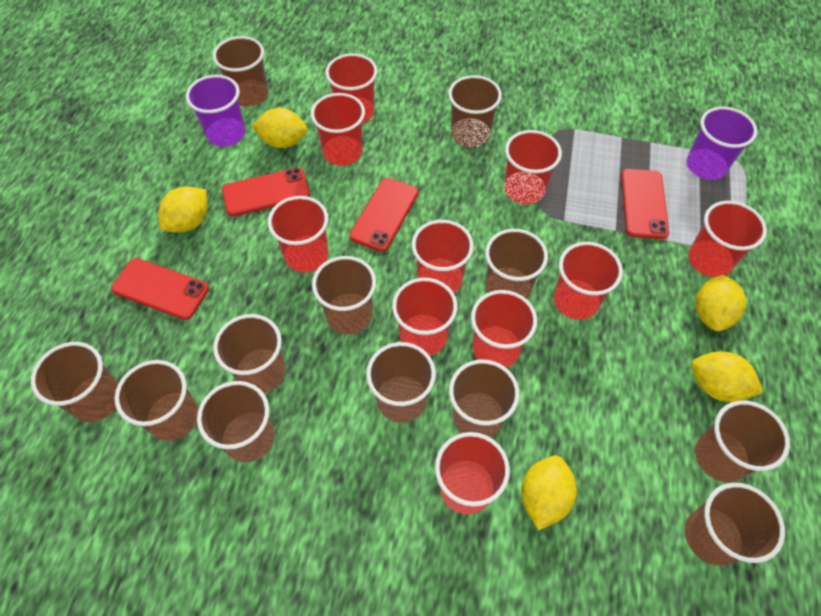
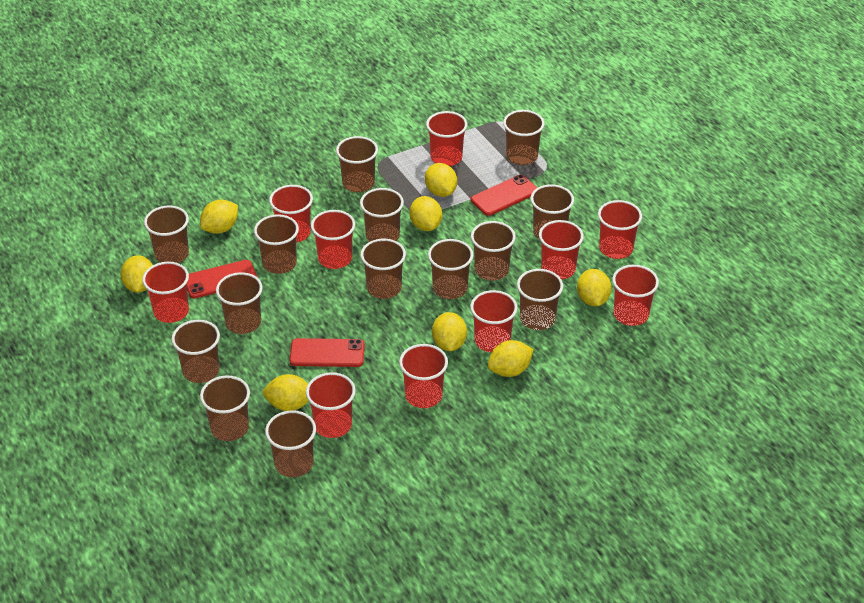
brown cup: 12 -> 14
purple cup: 2 -> 0
red phone: 4 -> 3
yellow lemon: 5 -> 8

